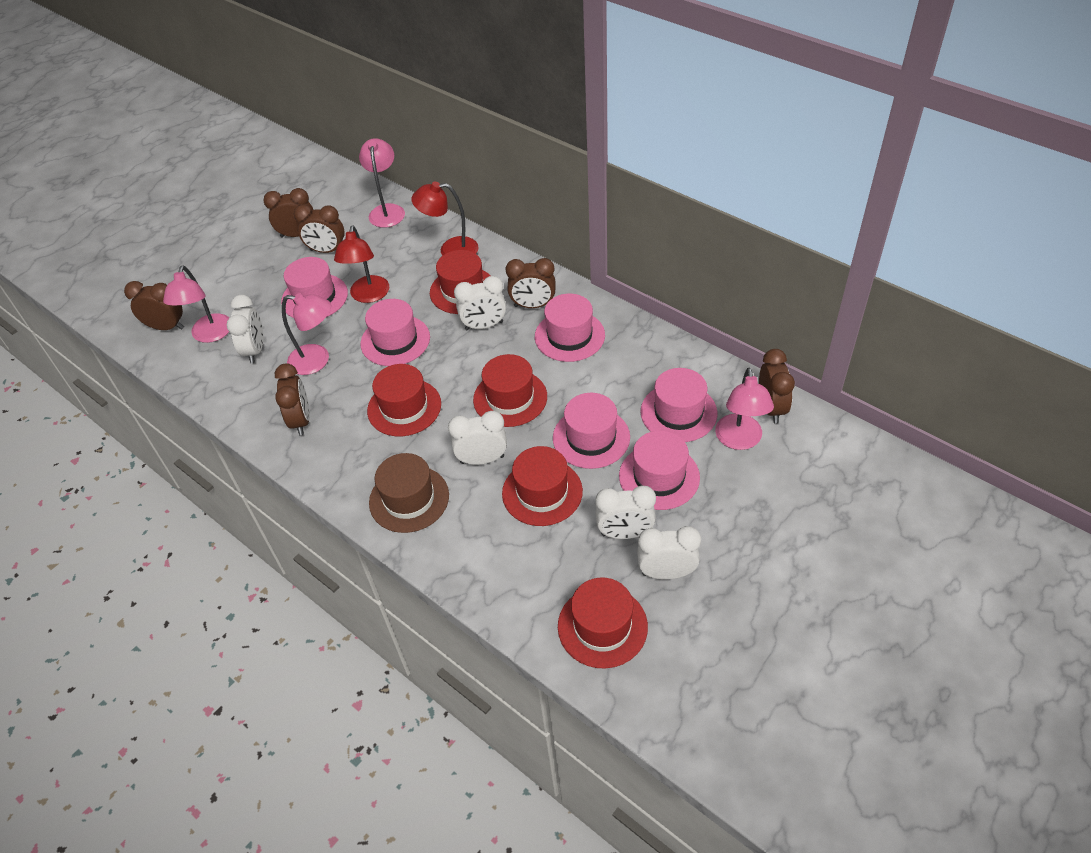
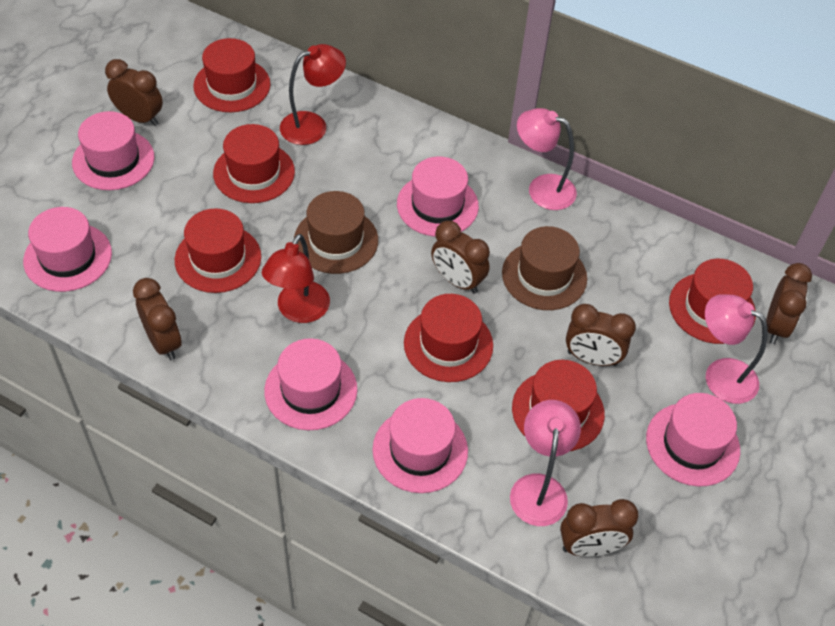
brown hat: 1 -> 2
pink lamp: 4 -> 3
red hat: 5 -> 6
white clock: 5 -> 0

